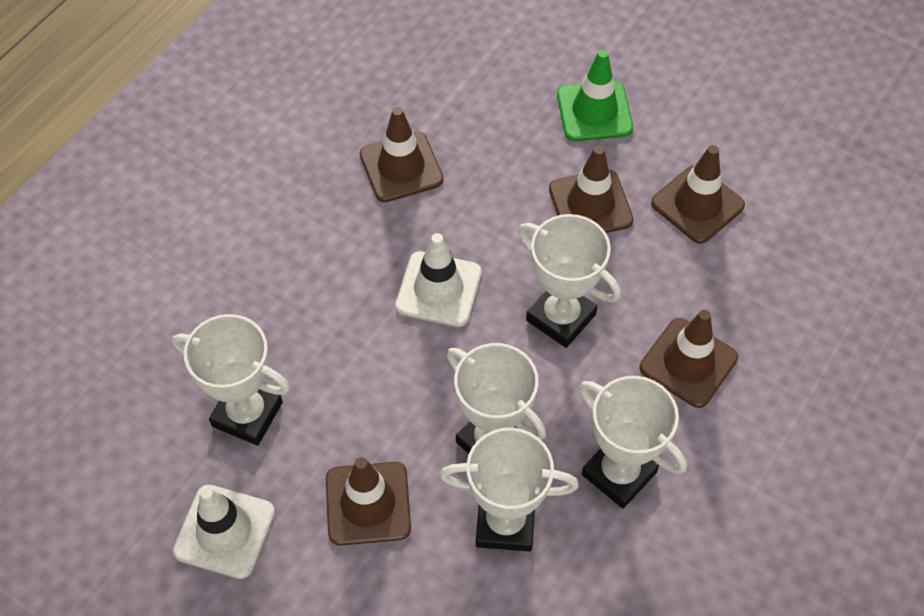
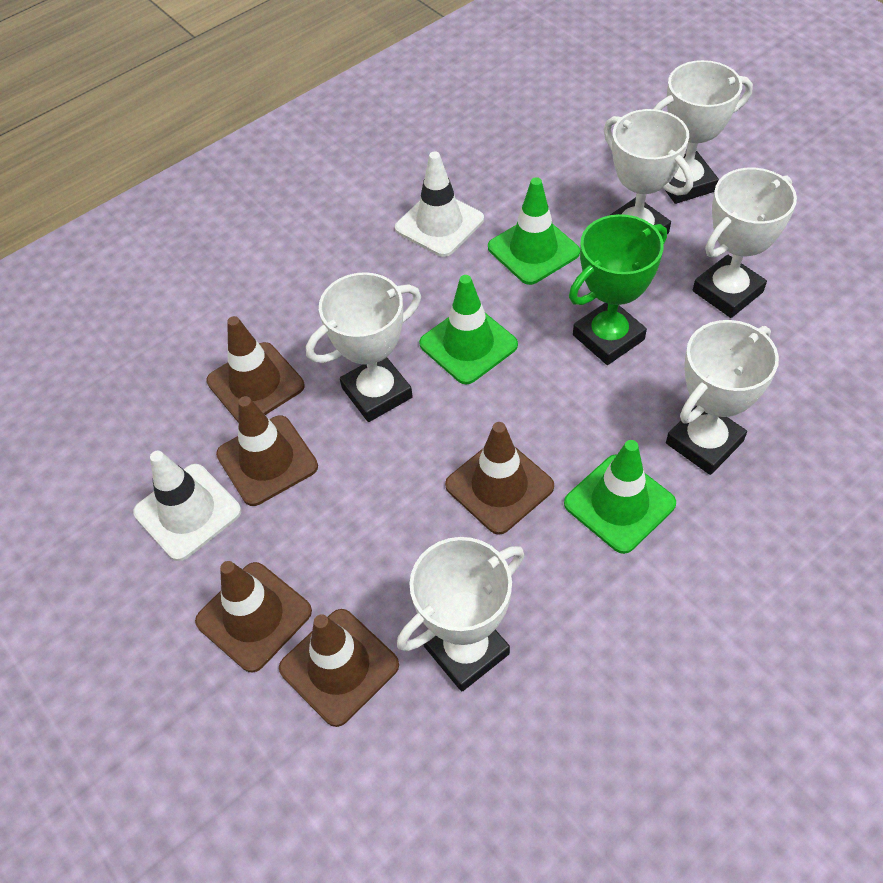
green traffic cone: 1 -> 3
green trophy: 0 -> 1
white trophy: 5 -> 6

